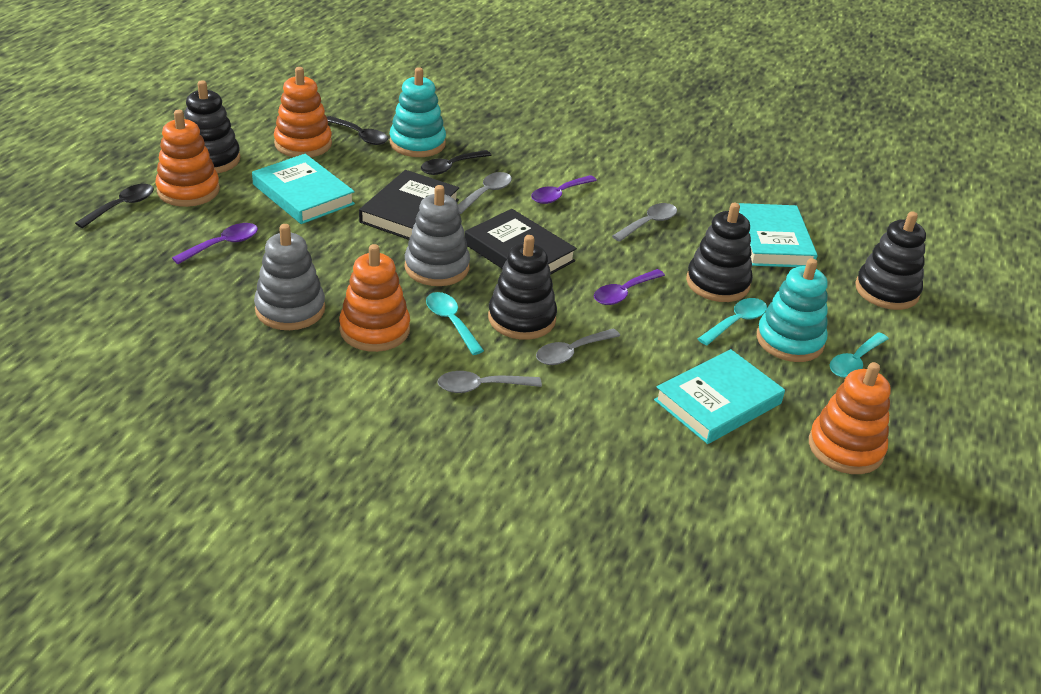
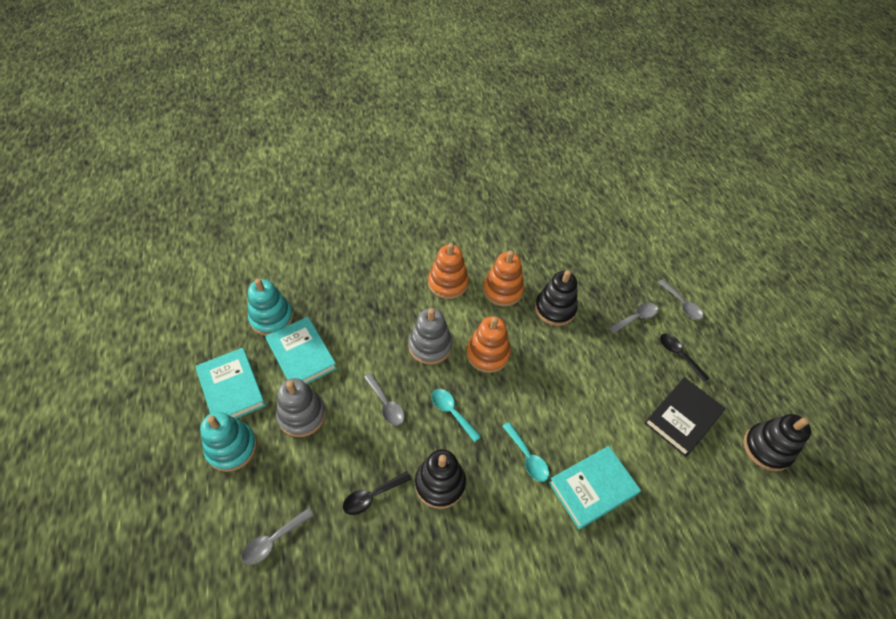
black book: 2 -> 1
black spoon: 3 -> 2
black stacking toy: 4 -> 3
orange stacking toy: 4 -> 3
purple spoon: 3 -> 0
turquoise spoon: 3 -> 2

